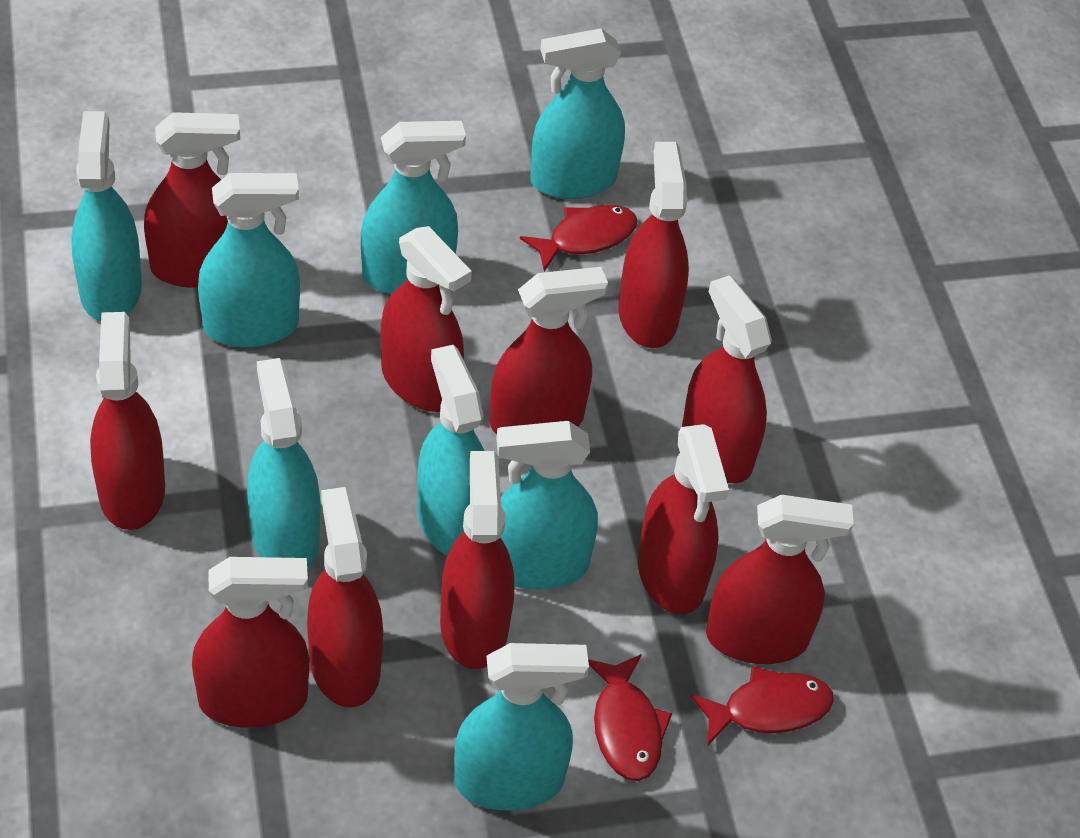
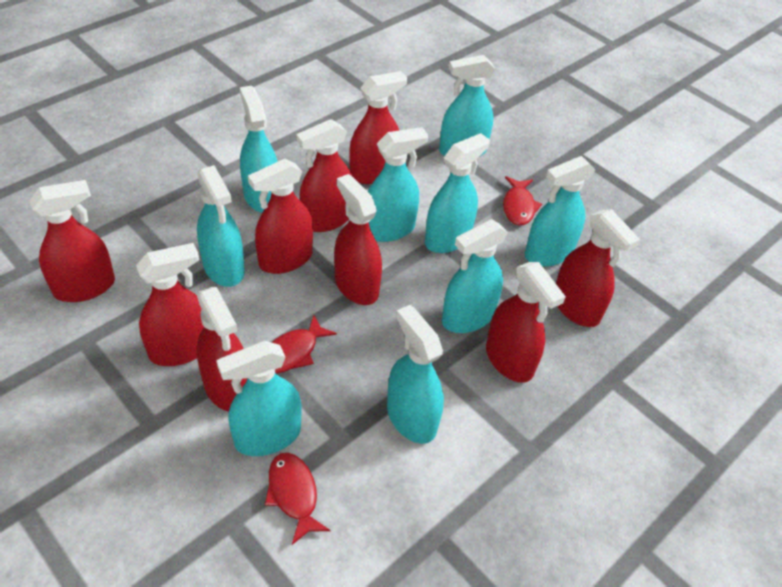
red spray bottle: 11 -> 9
turquoise spray bottle: 8 -> 9

